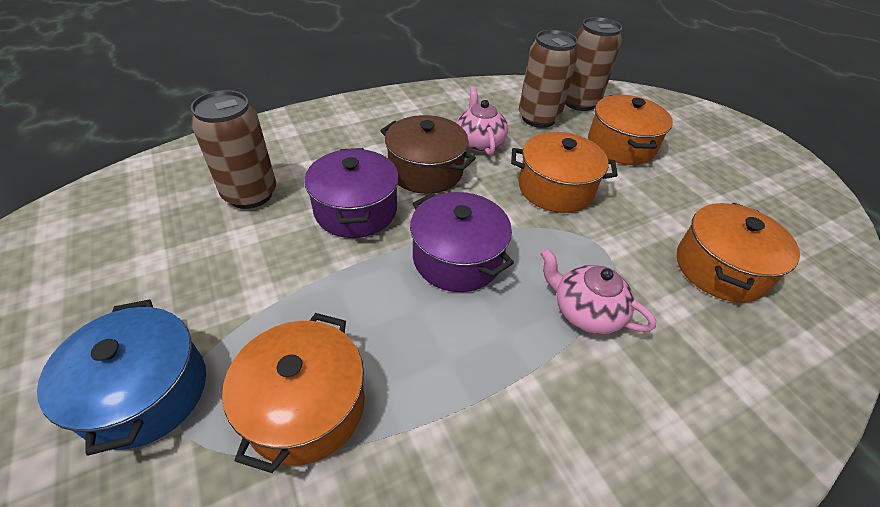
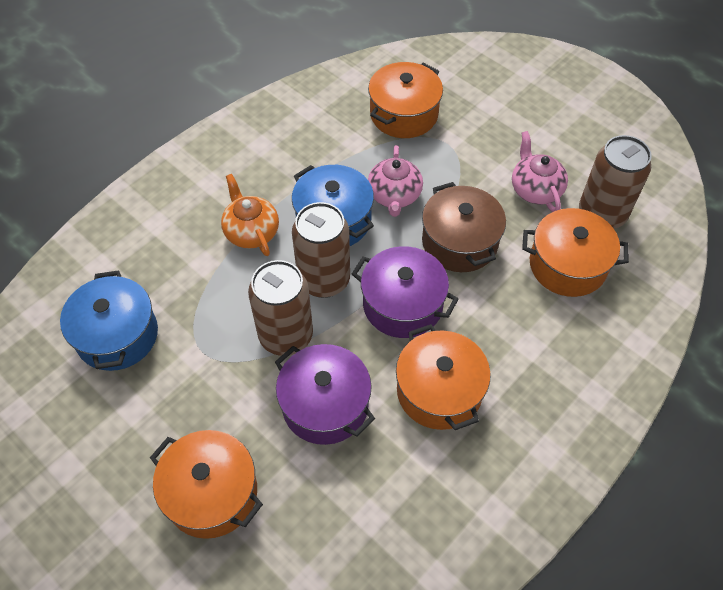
blue pot: 1 -> 2
orange teapot: 0 -> 1

